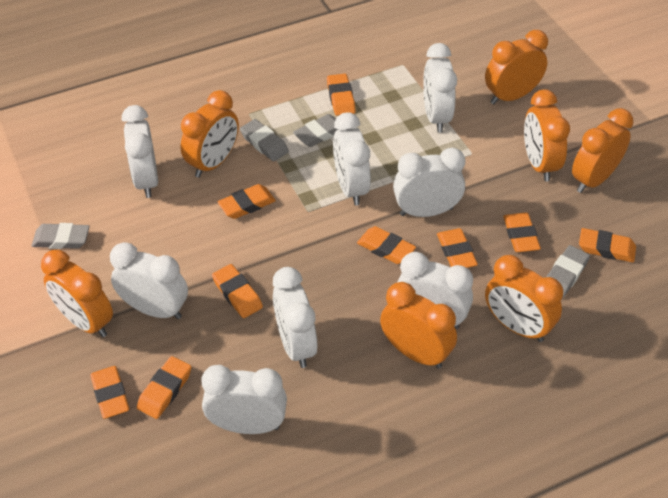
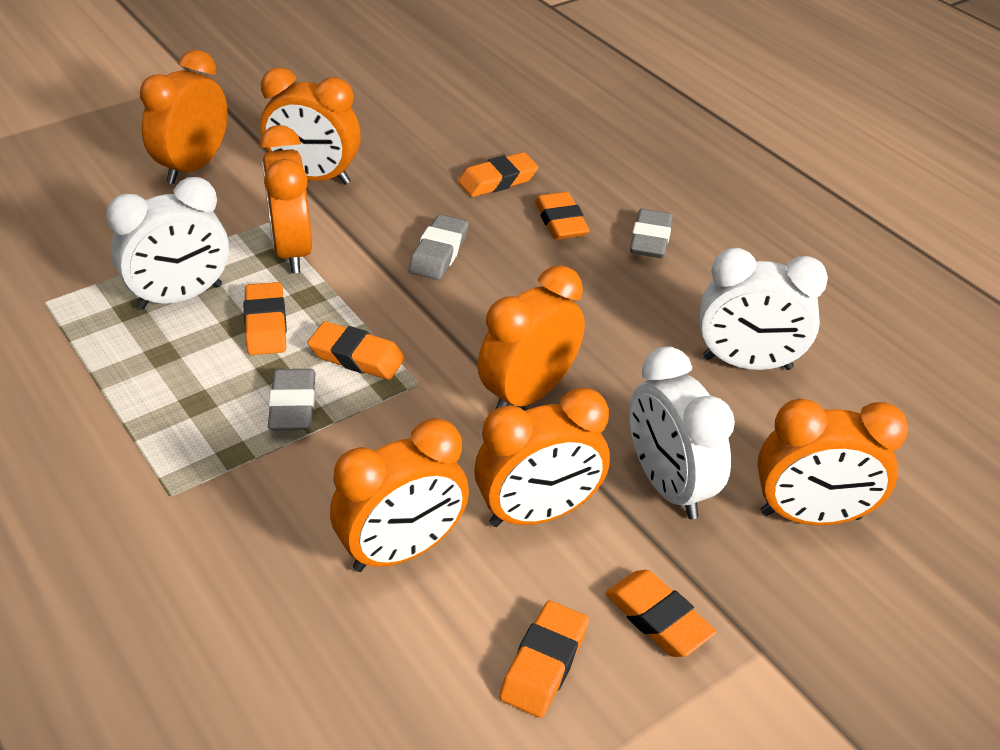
grey eraser: 4 -> 3
orange eraser: 9 -> 6
white clock: 8 -> 3

